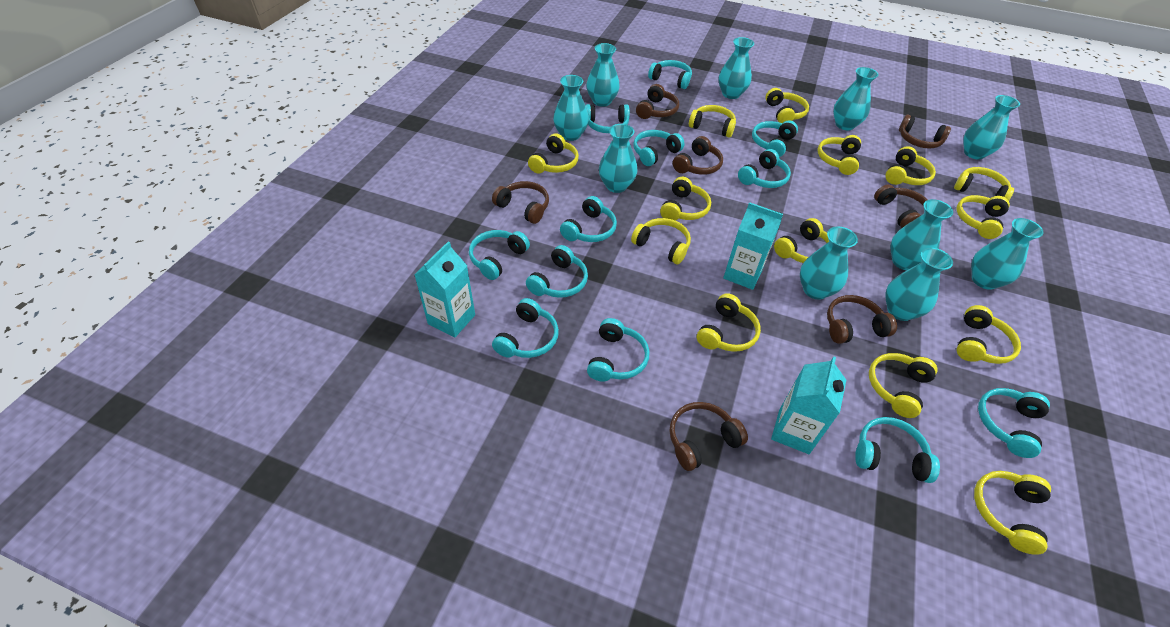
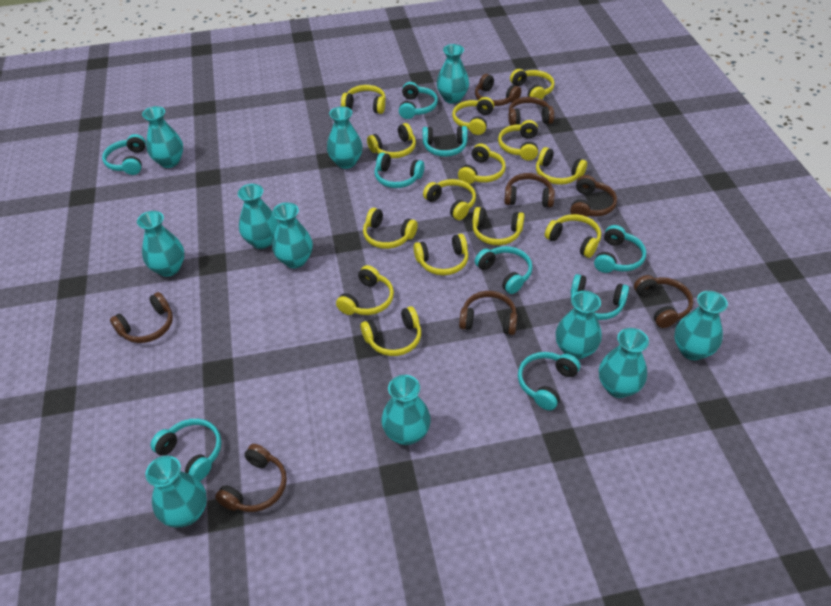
brown headphones: 7 -> 8
turquoise carton: 3 -> 0
turquoise headphones: 12 -> 9
turquoise vase: 10 -> 11

